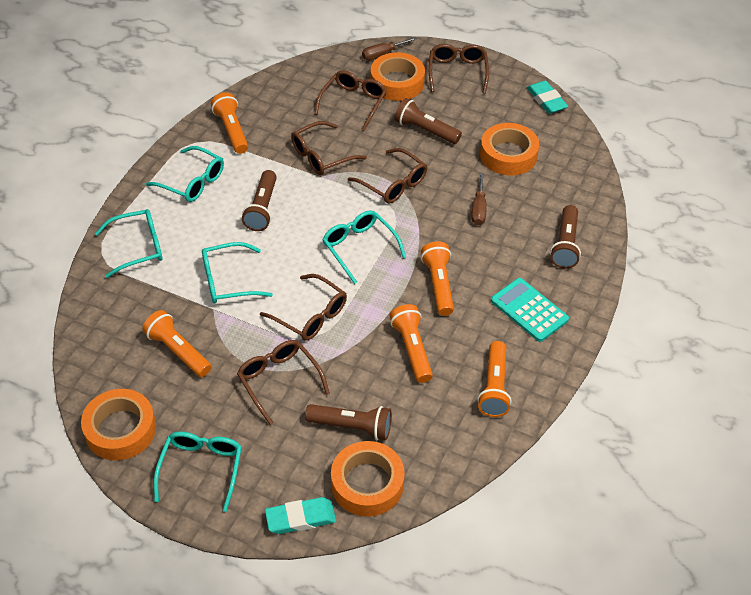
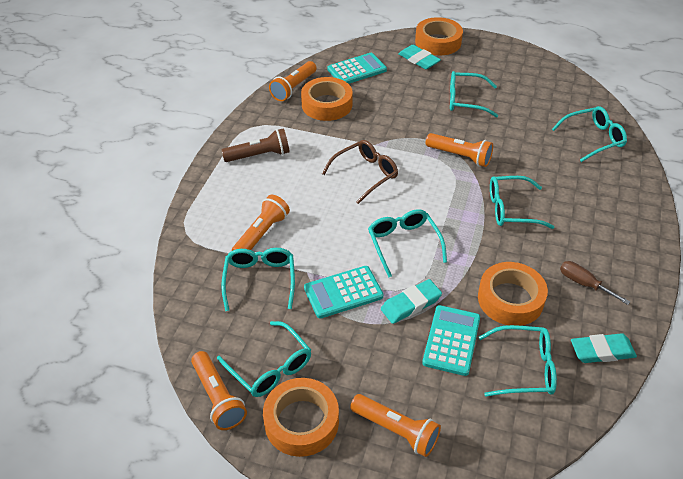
brown flashlight: 4 -> 1
brown glasses: 6 -> 1
brown screwdriver: 2 -> 1
turquoise calculator: 1 -> 3
turquoise eraser: 2 -> 3
turquoise glasses: 5 -> 7

